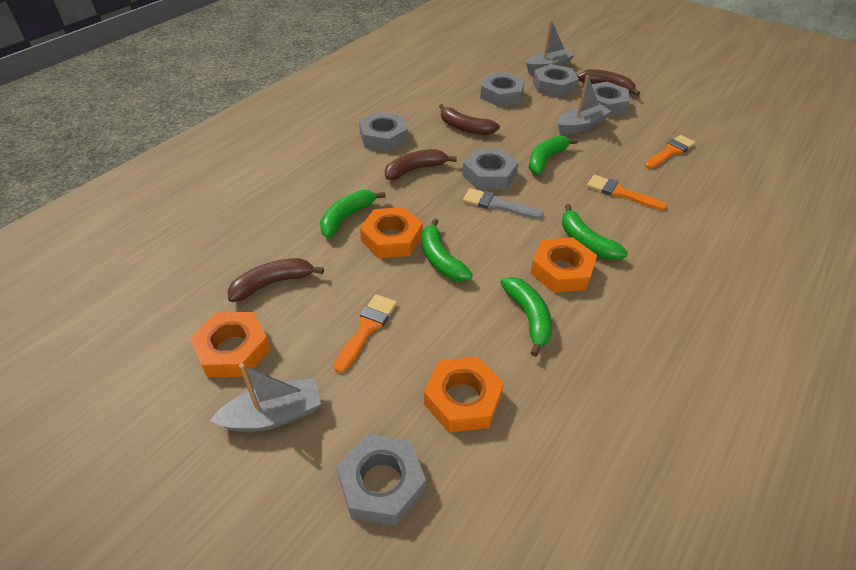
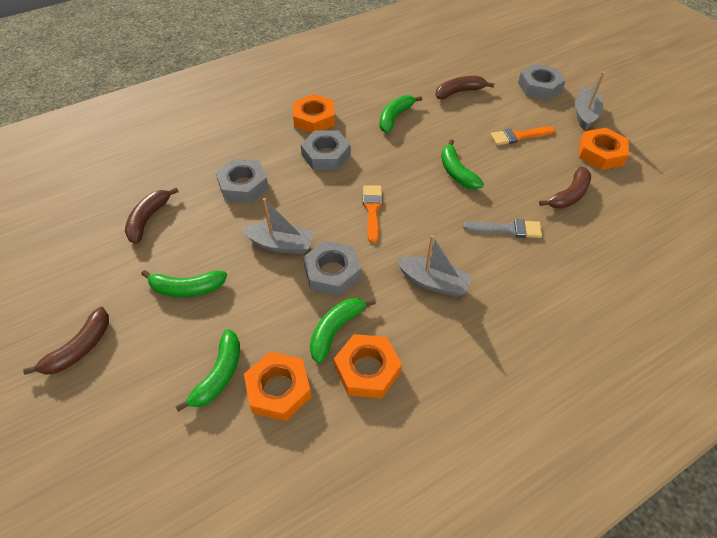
grey nut: 6 -> 4
orange brush: 3 -> 2

